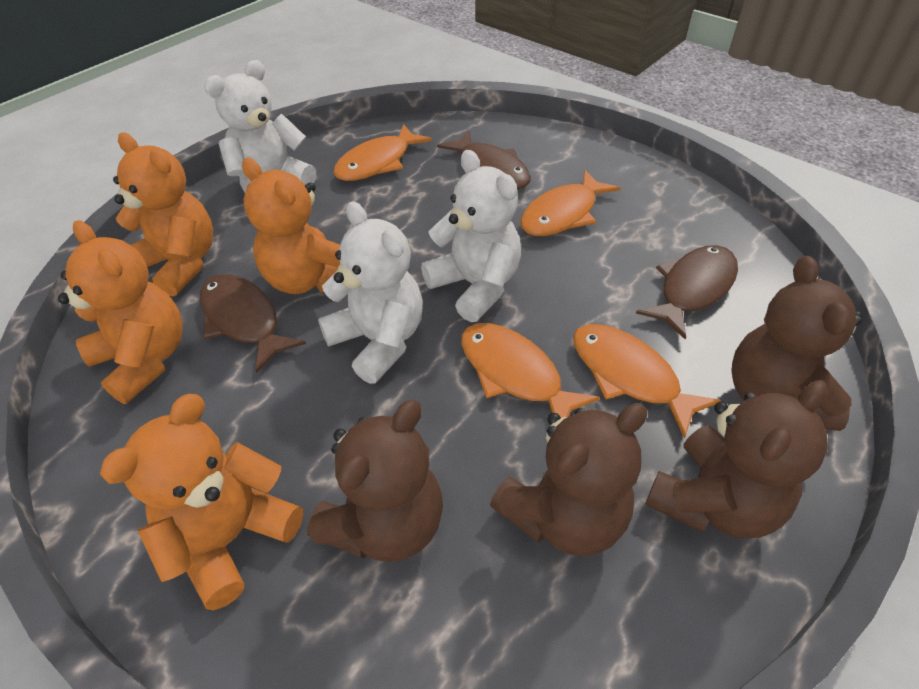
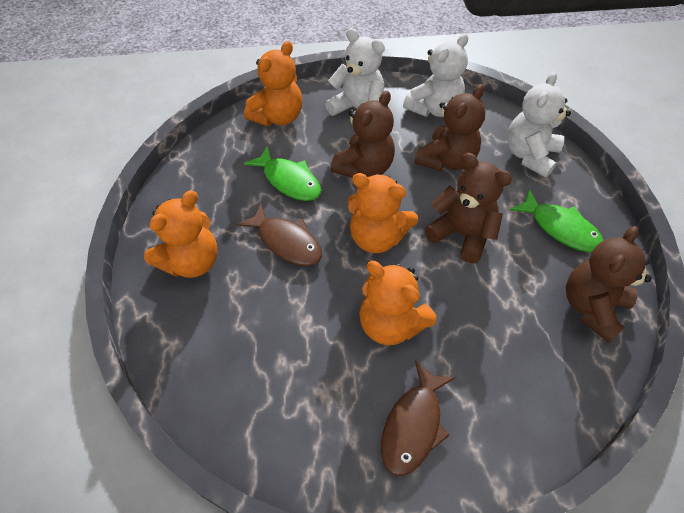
brown fish: 3 -> 2
green fish: 0 -> 2
orange fish: 4 -> 0

